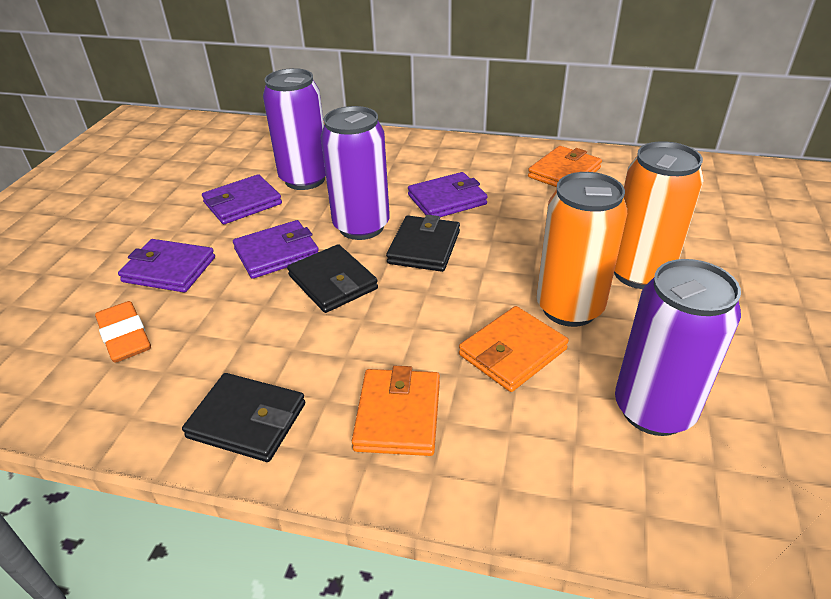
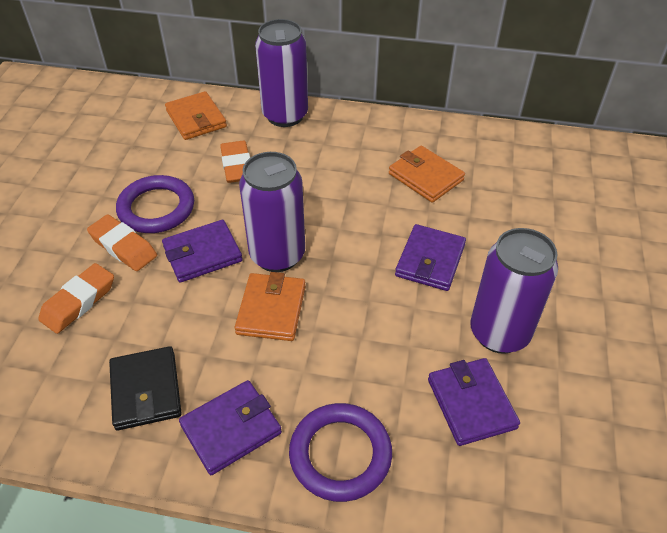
black wallet: 3 -> 1
orange can: 2 -> 0
orange eraser: 1 -> 3
purple ring: 0 -> 2

